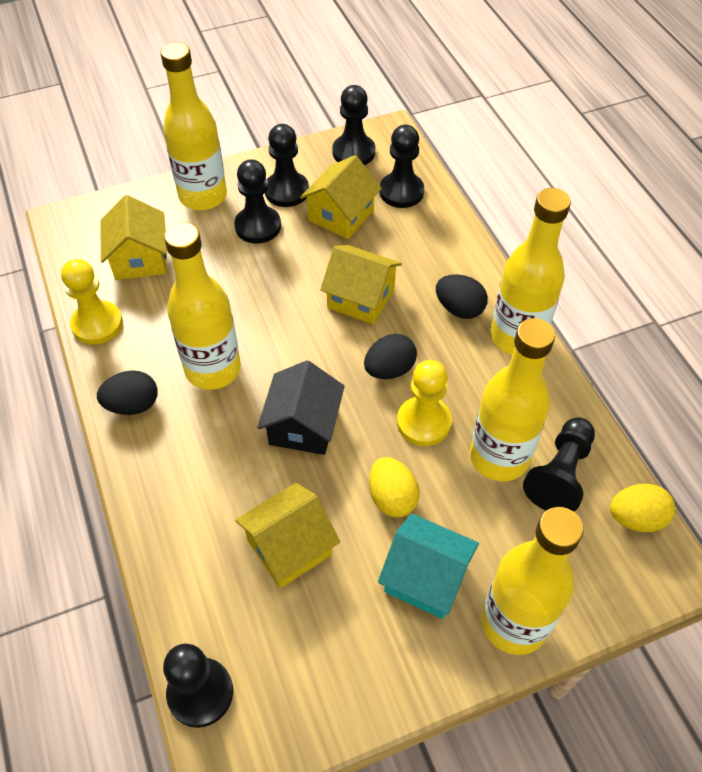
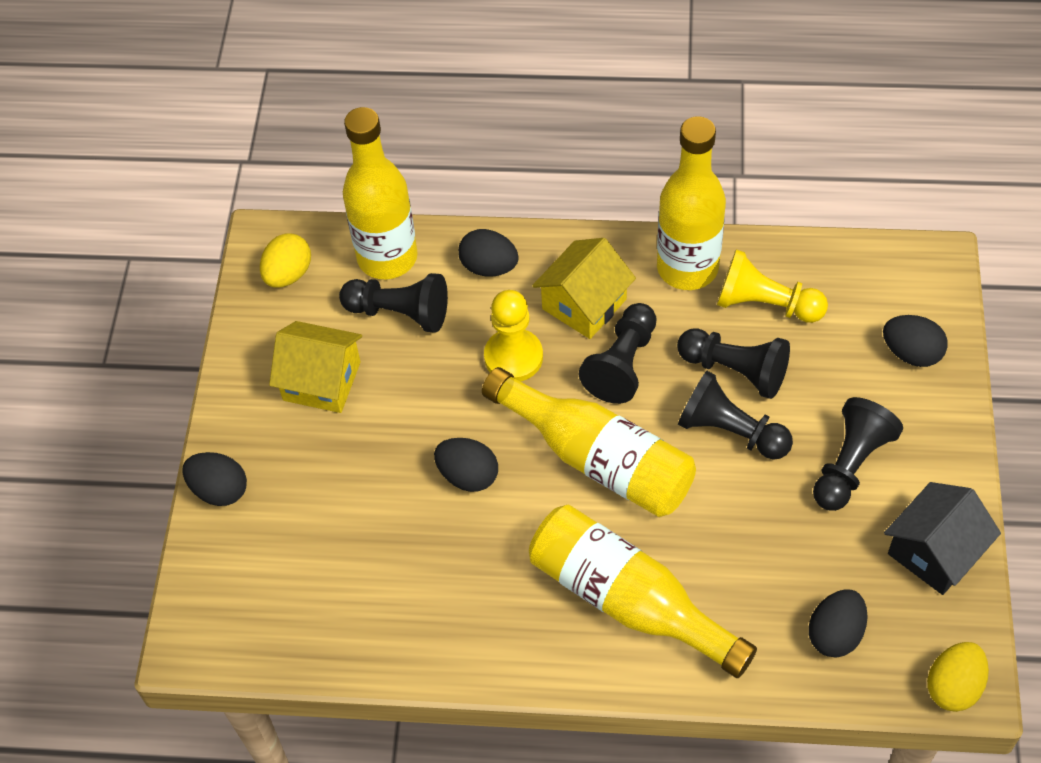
black egg: 3 -> 5
black pawn: 6 -> 5
turquoise house: 1 -> 0
yellow bottle: 5 -> 4
yellow house: 4 -> 2

